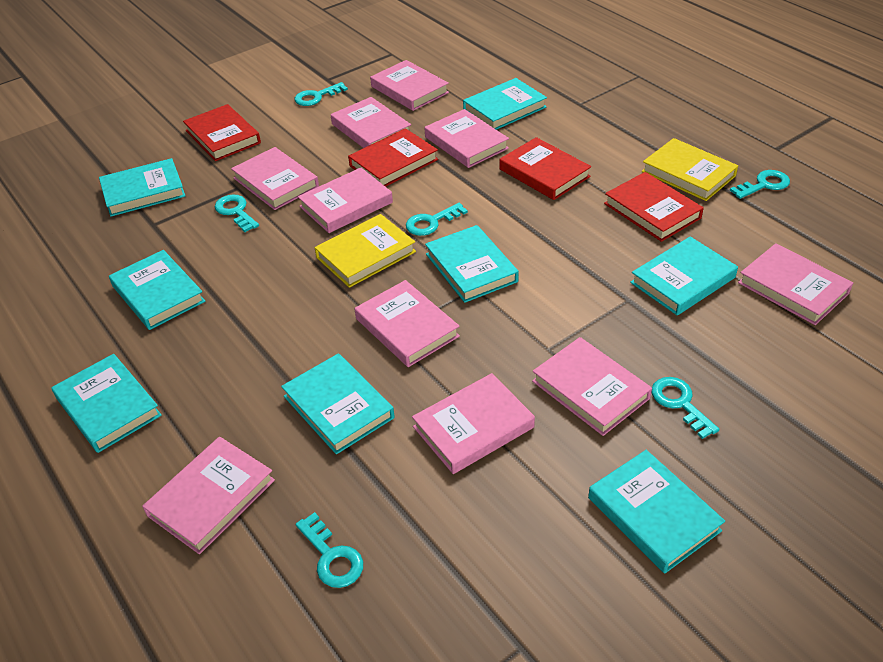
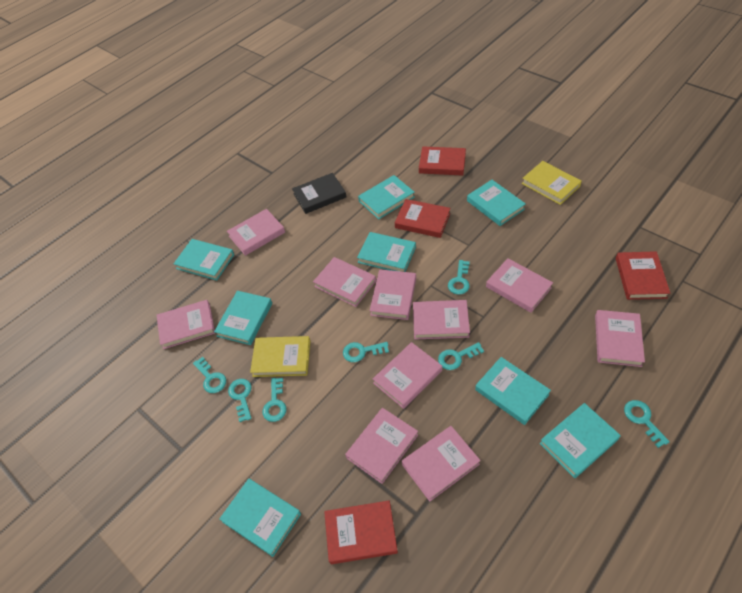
black book: 0 -> 1
turquoise key: 6 -> 7

